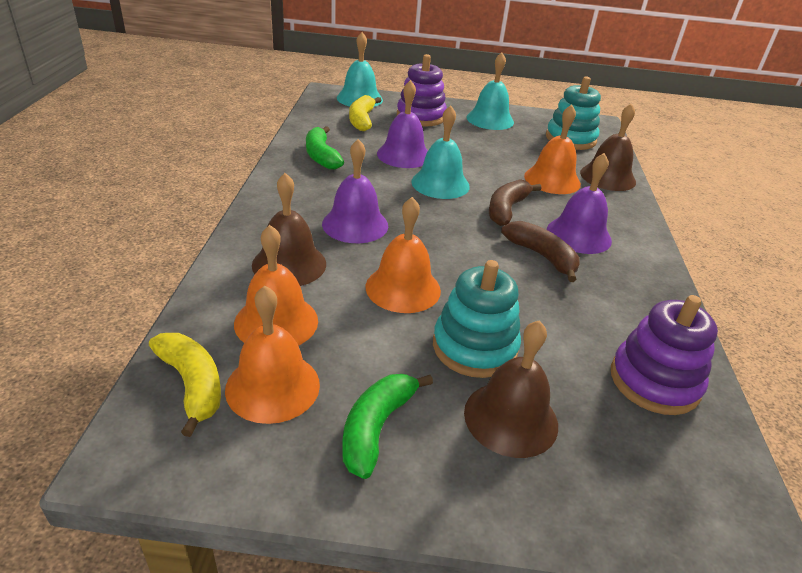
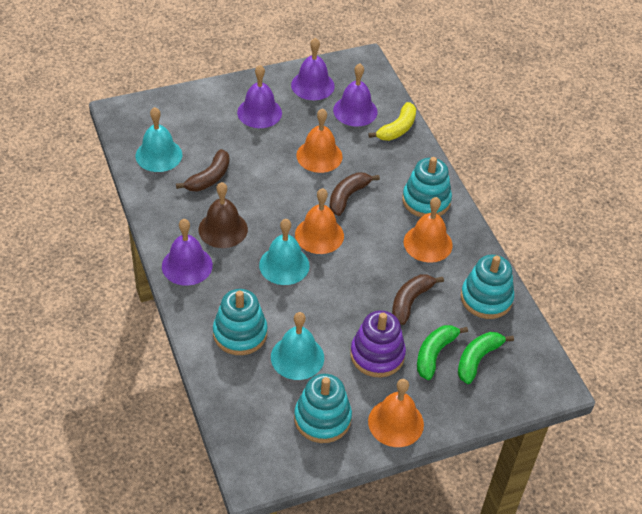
brown banana: 2 -> 3
brown bell: 3 -> 1
purple bell: 3 -> 4
purple stacking toy: 2 -> 1
turquoise stacking toy: 2 -> 4
yellow banana: 2 -> 1

